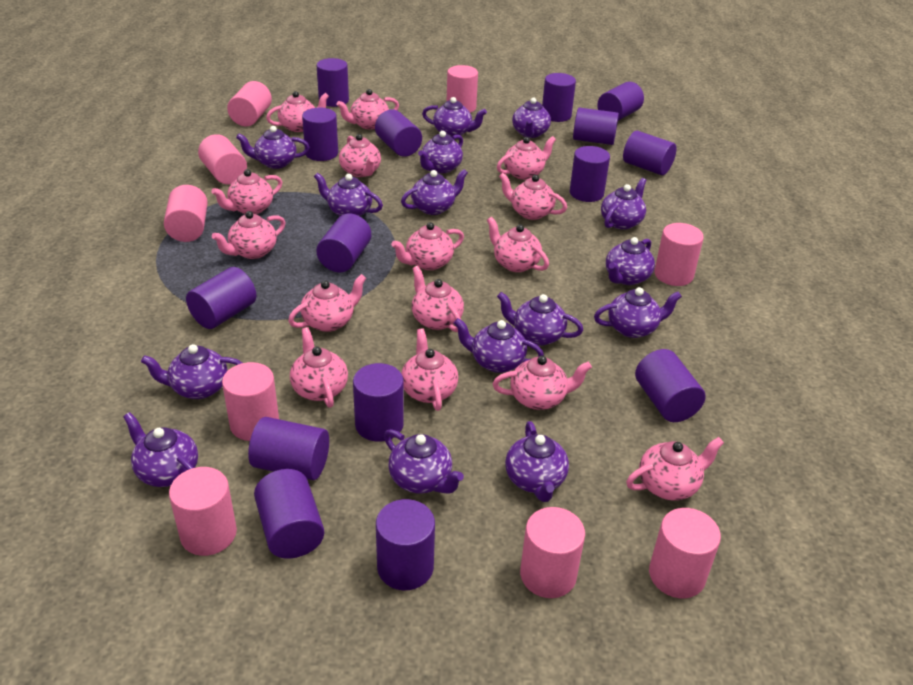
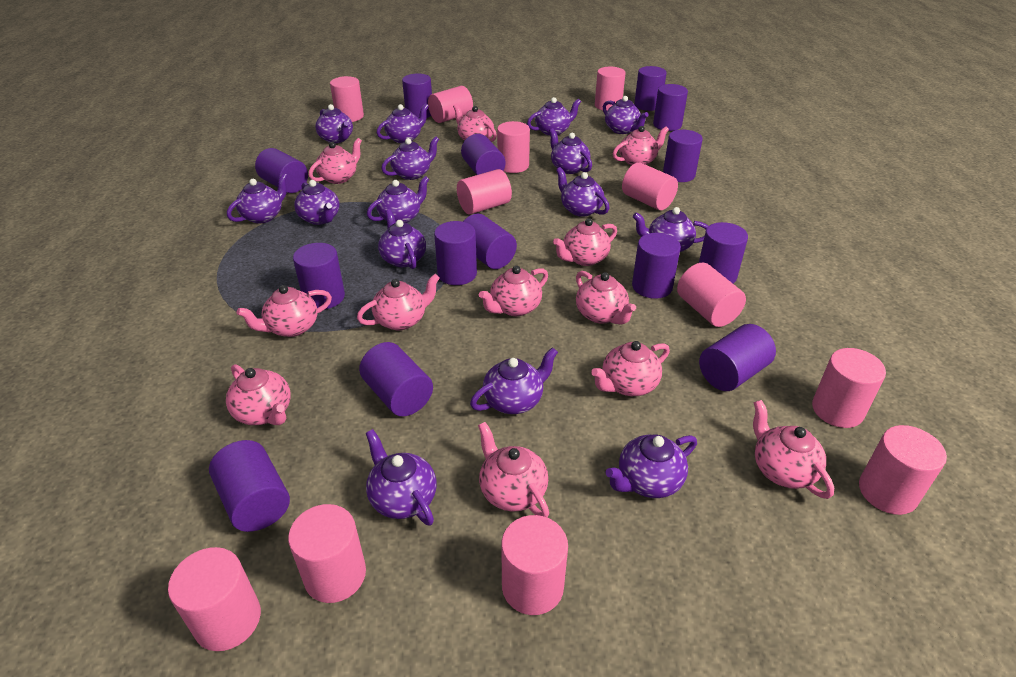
pink cylinder: 9 -> 12
pink teapot: 15 -> 12
purple cylinder: 15 -> 14

